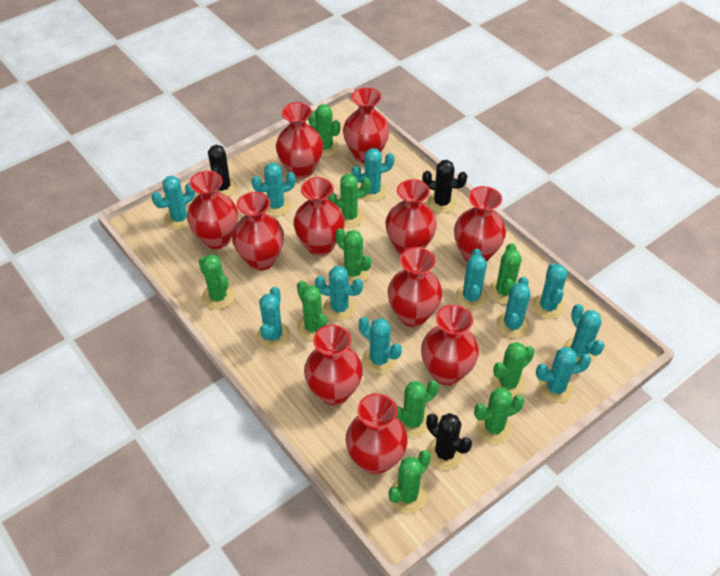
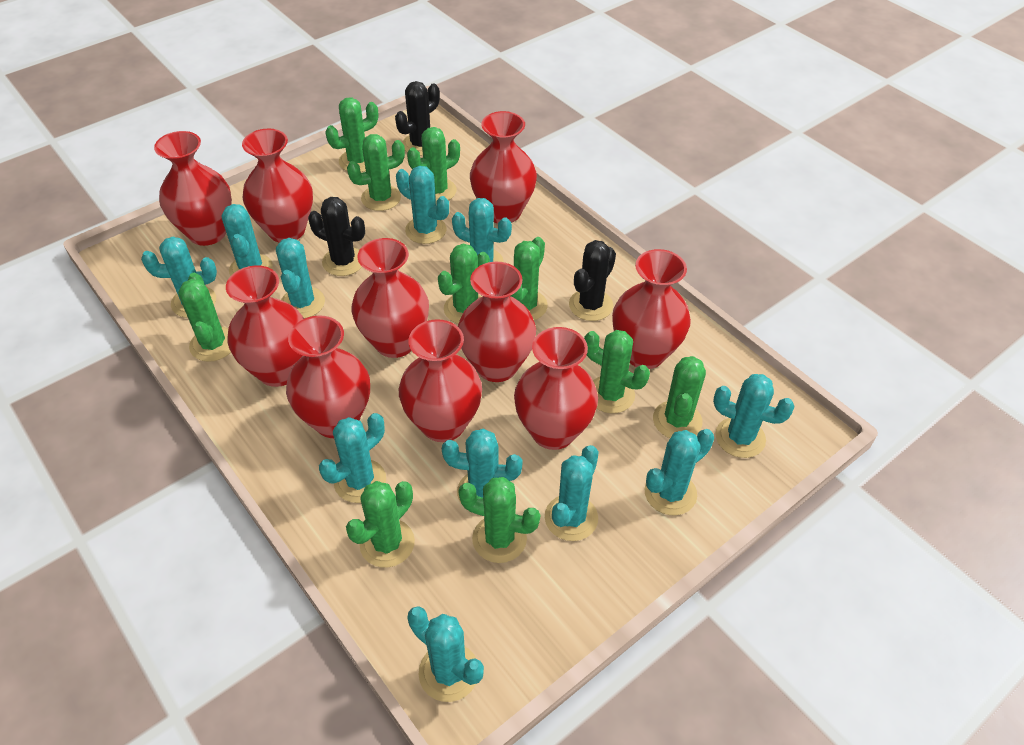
red vase: 11 -> 10

